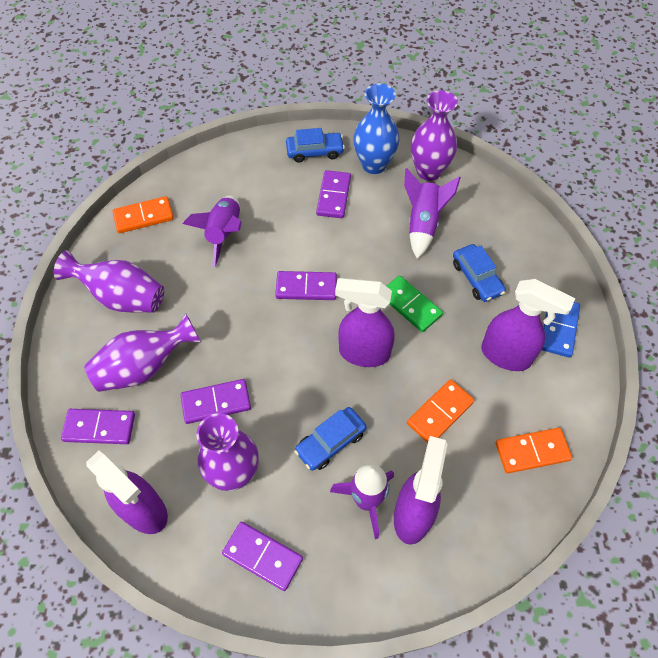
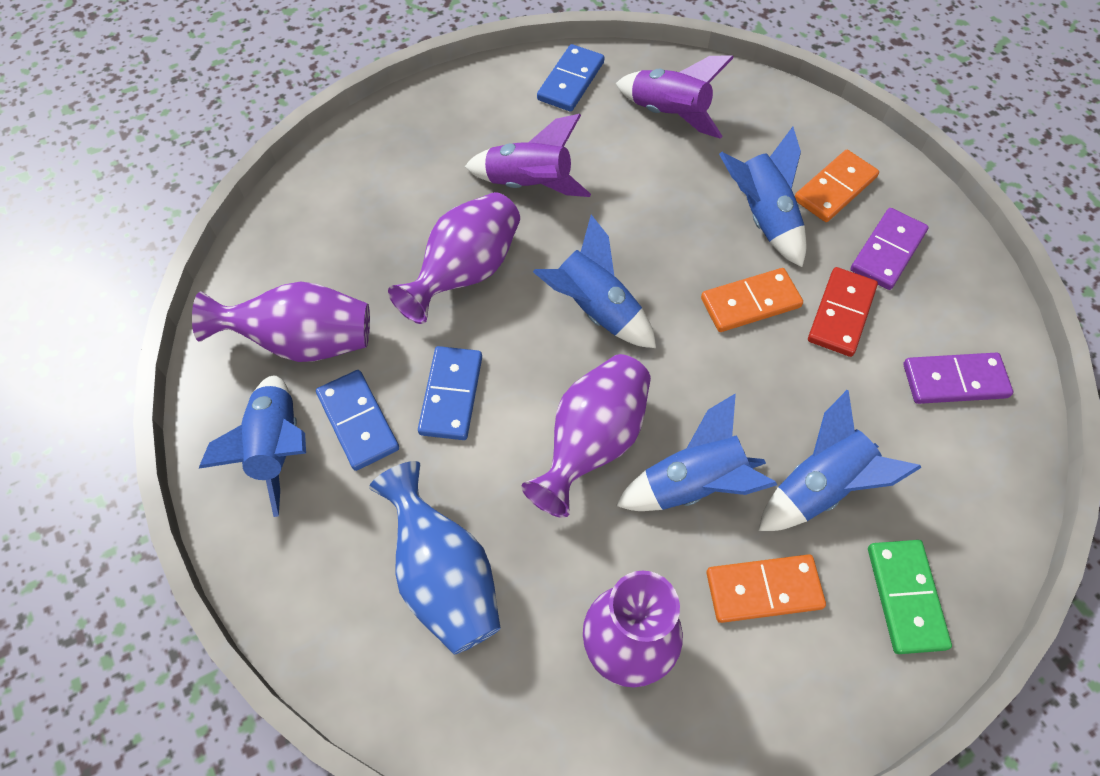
blue car: 3 -> 0
blue domino: 1 -> 3
blue rocket: 0 -> 5
purple domino: 5 -> 2
purple rocket: 3 -> 2
purple spray bottle: 4 -> 0
red domino: 0 -> 1

